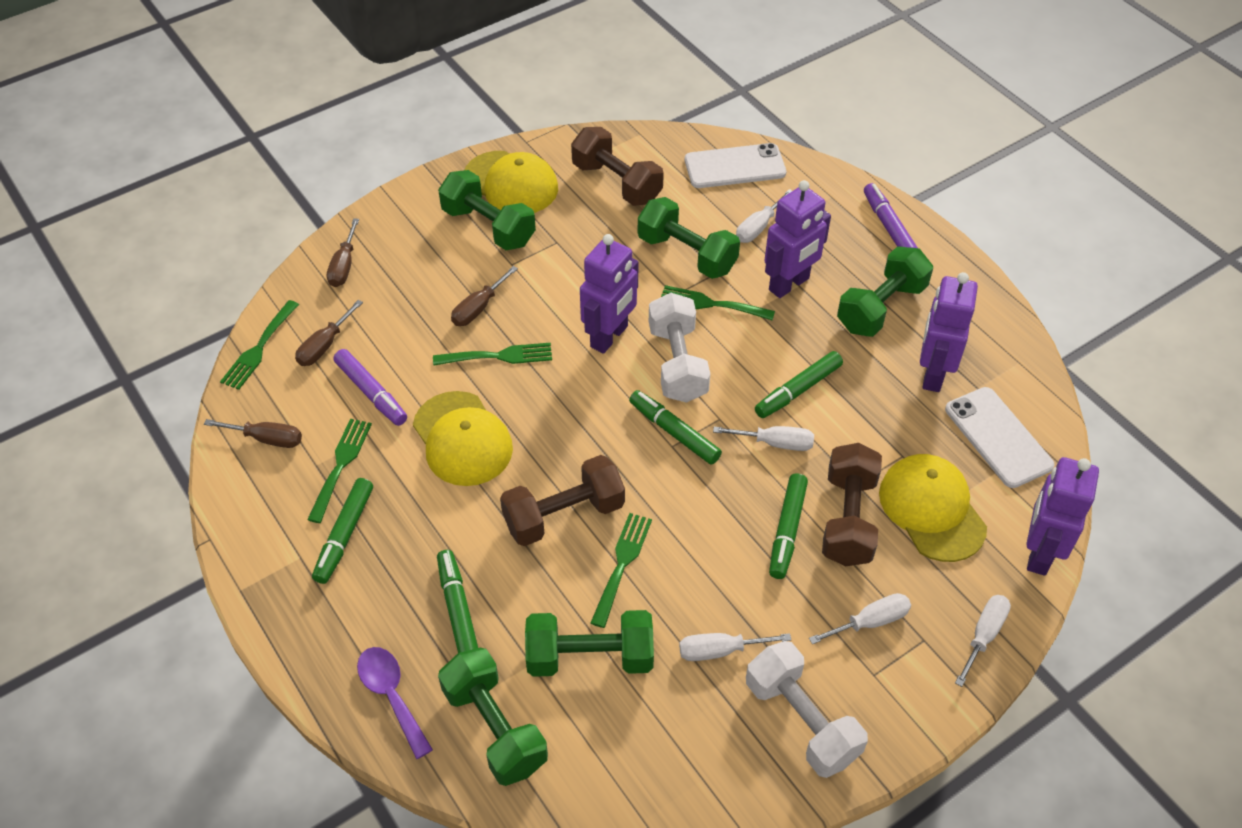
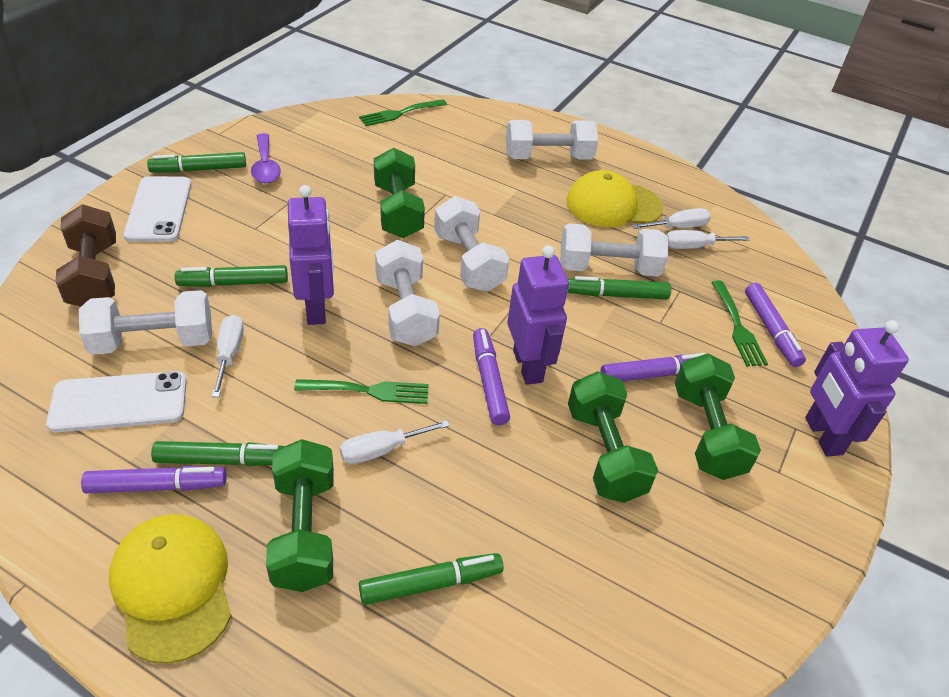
brown dumbbell: 3 -> 1
brown screwdriver: 4 -> 0
green dumbbell: 5 -> 4
green fork: 5 -> 3
purple marker: 2 -> 4
purple robot: 4 -> 3
white dumbbell: 2 -> 5
white screwdriver: 5 -> 4
yellow cap: 3 -> 2

